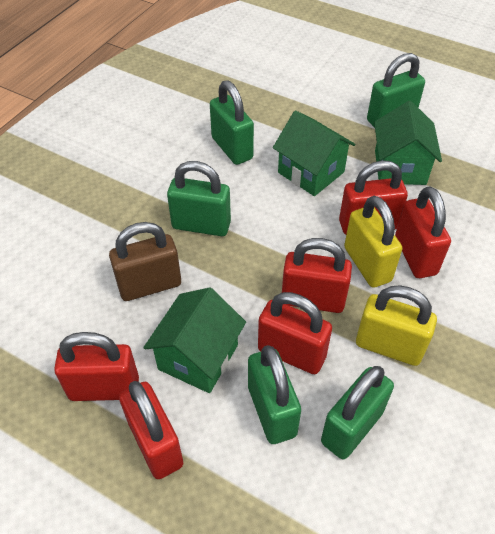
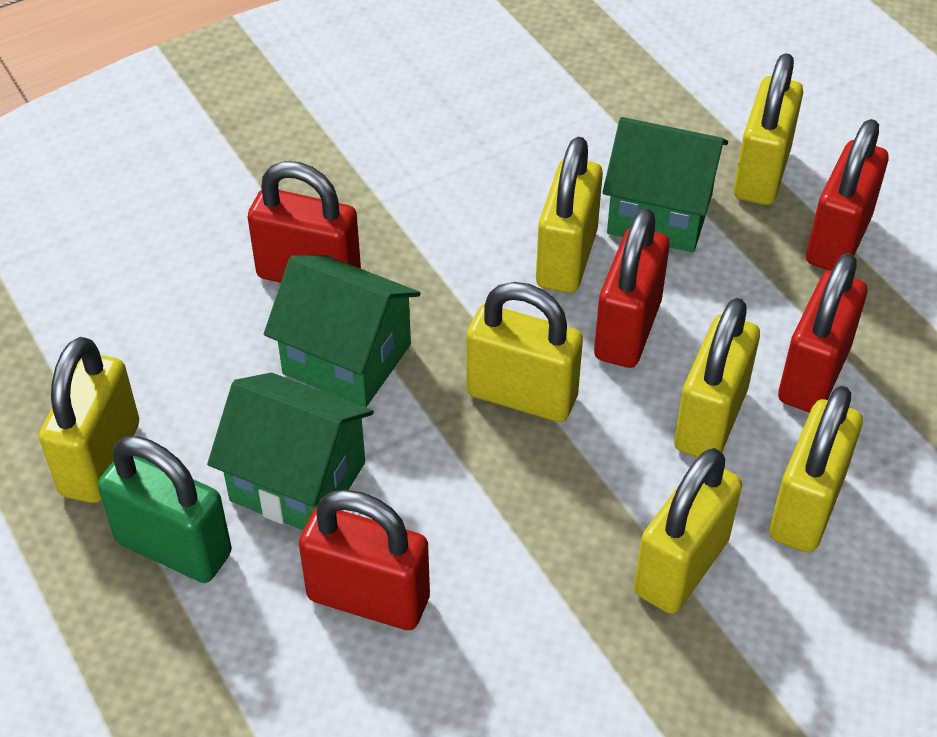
brown padlock: 1 -> 0
green padlock: 5 -> 1
red padlock: 6 -> 5
yellow padlock: 2 -> 7

